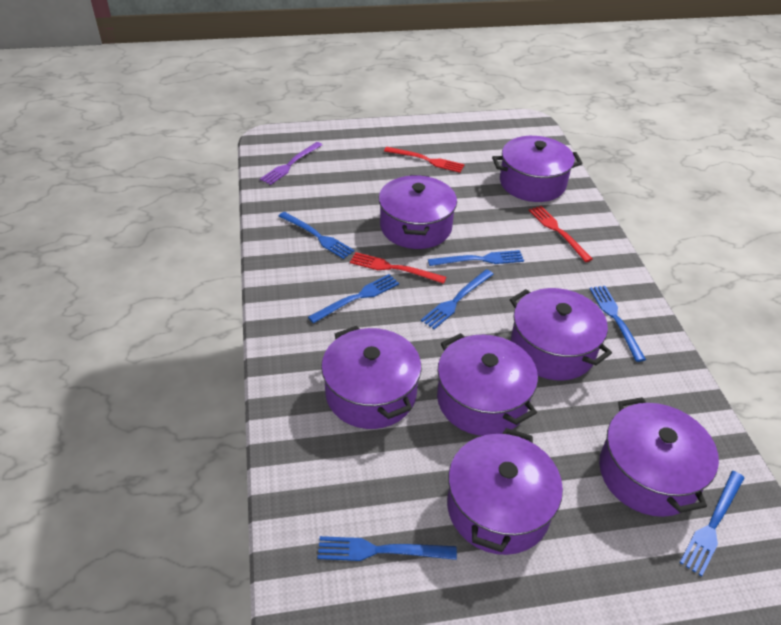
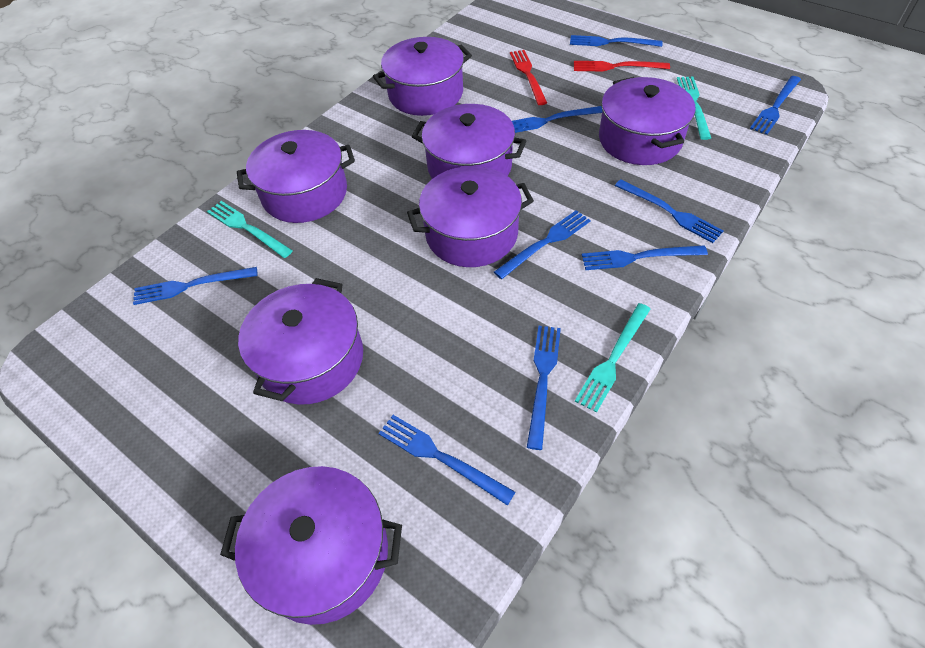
blue fork: 7 -> 9
purple fork: 1 -> 0
red fork: 3 -> 2
turquoise fork: 0 -> 3

